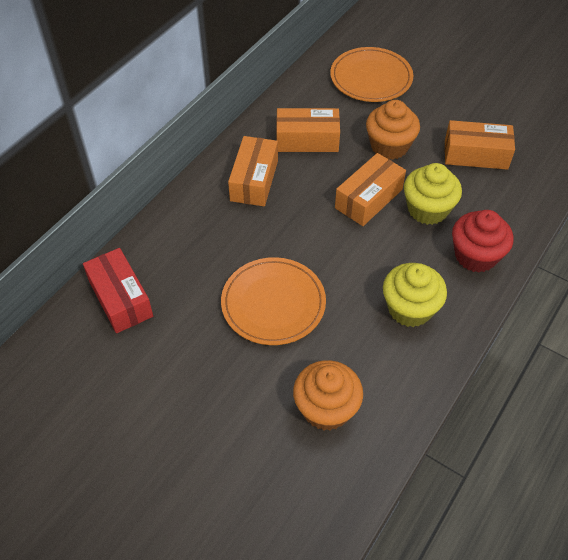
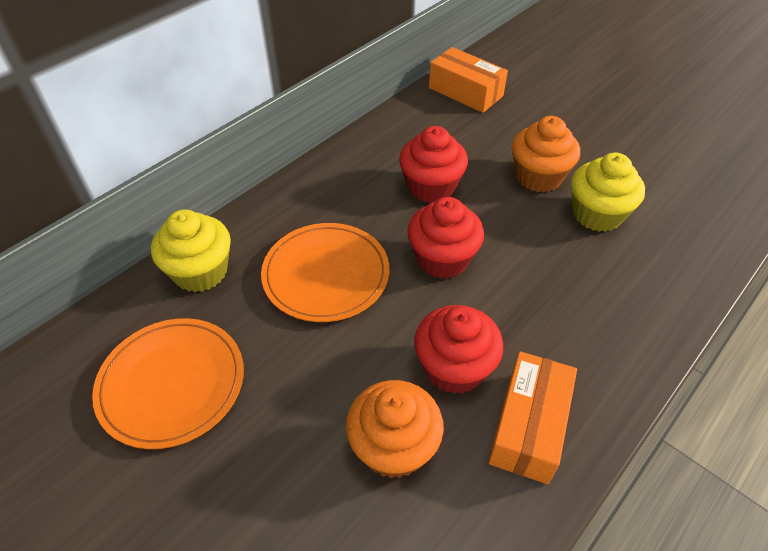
orange box: 4 -> 2
red box: 1 -> 0
red cupcake: 1 -> 3

